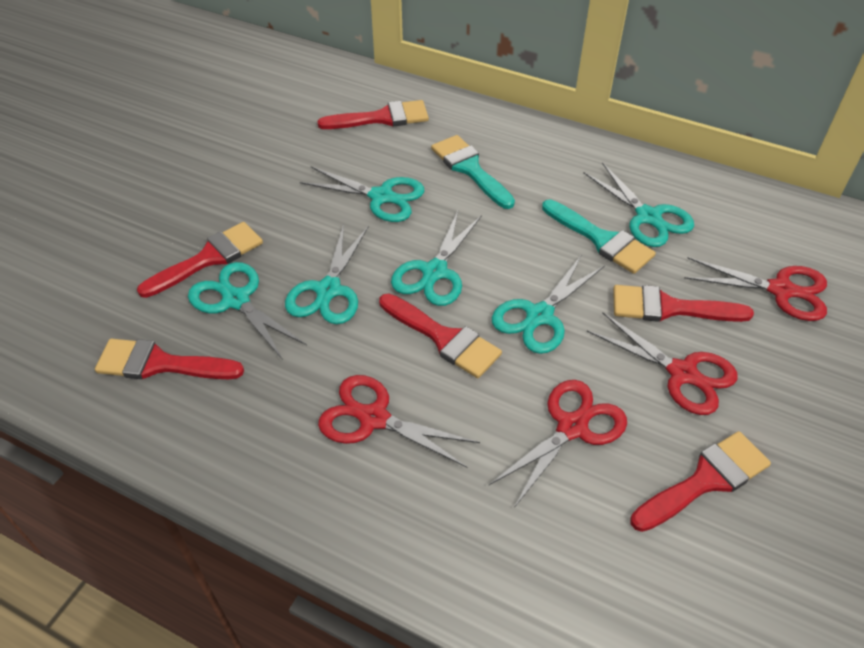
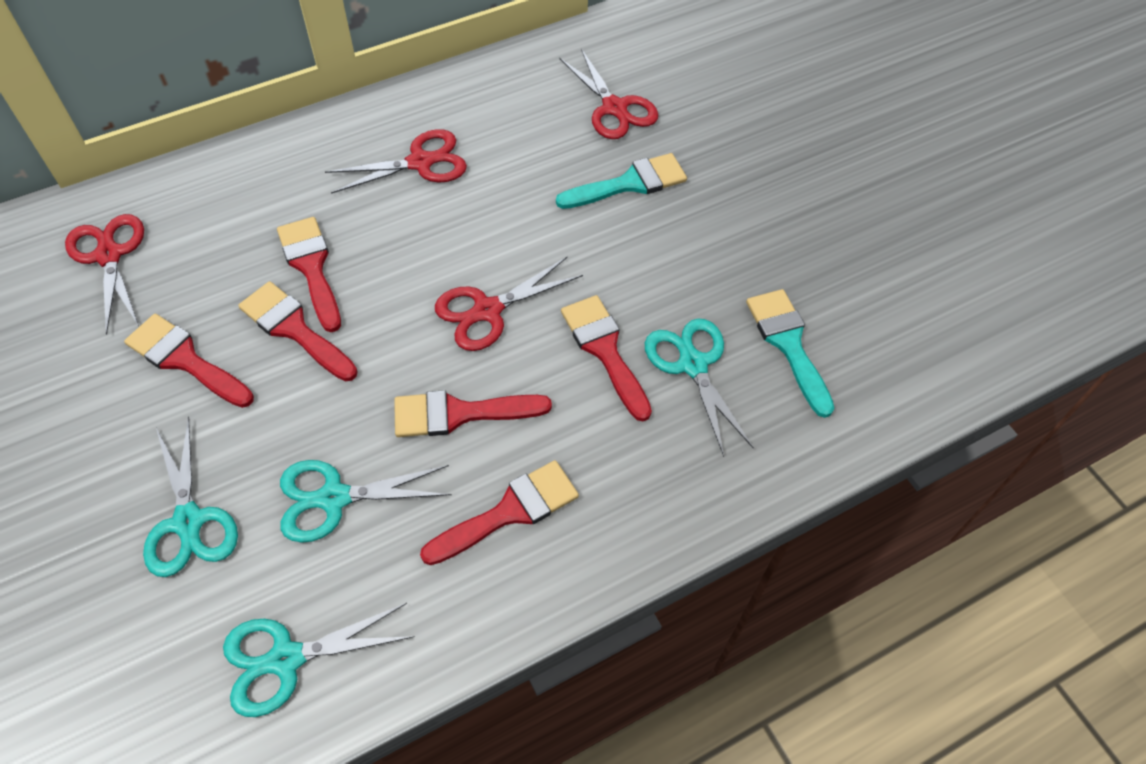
turquoise scissors: 6 -> 4

